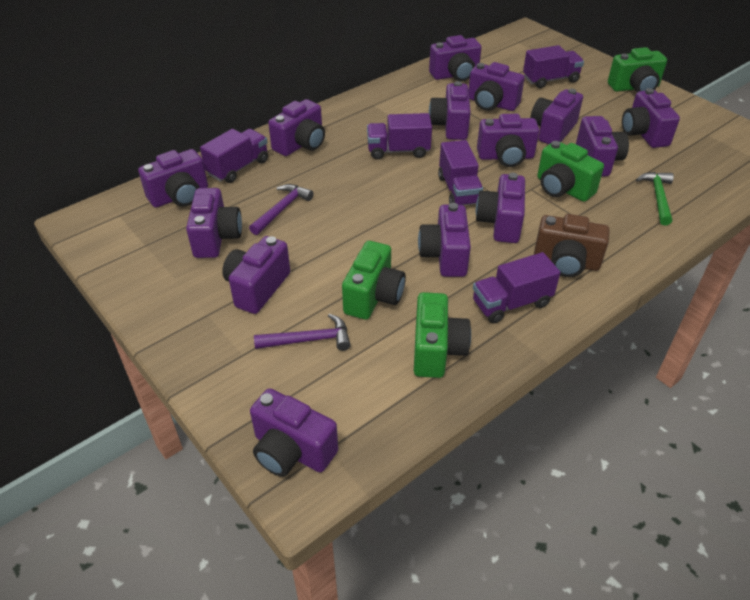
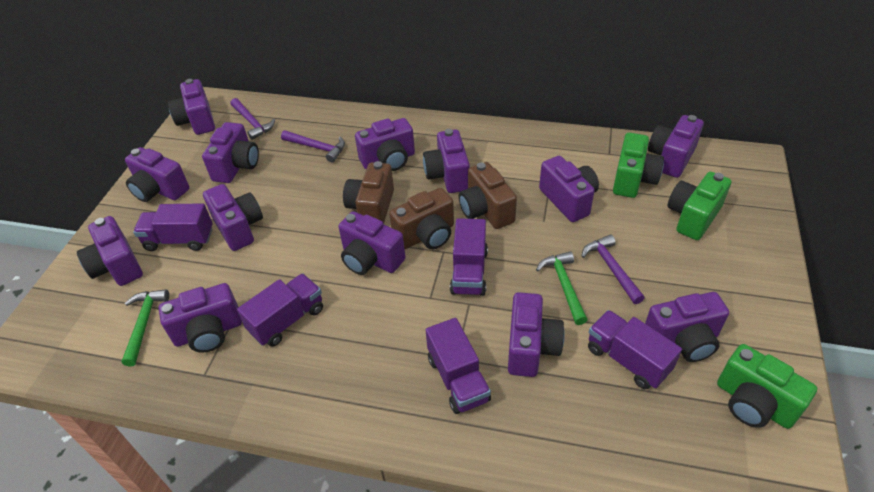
brown camera: 1 -> 3
green camera: 4 -> 3
green hammer: 1 -> 2
purple camera: 14 -> 13
purple hammer: 2 -> 3

